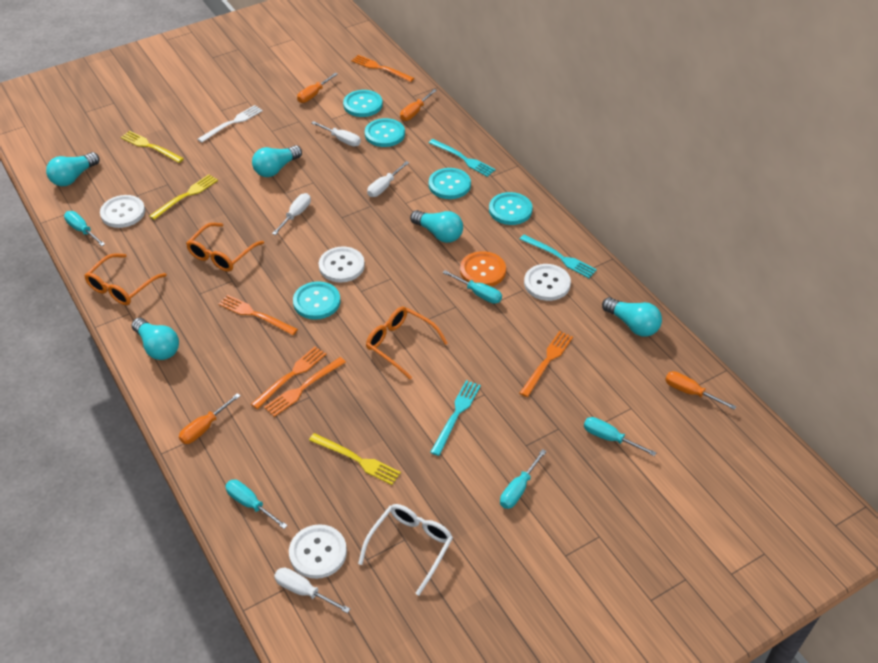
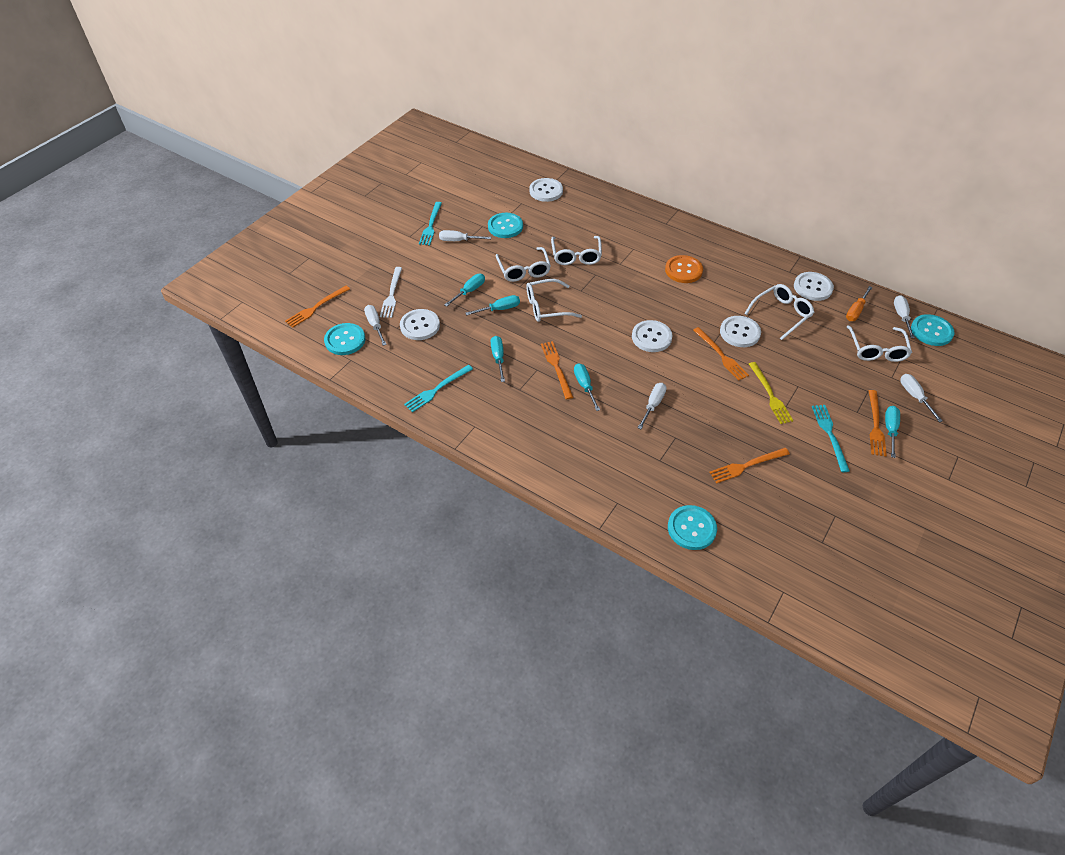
orange glasses: 3 -> 0
orange screwdriver: 4 -> 1
turquoise button: 5 -> 4
turquoise light bulb: 5 -> 0
white button: 4 -> 5
white glasses: 1 -> 5
white screwdriver: 4 -> 5
yellow fork: 3 -> 1

